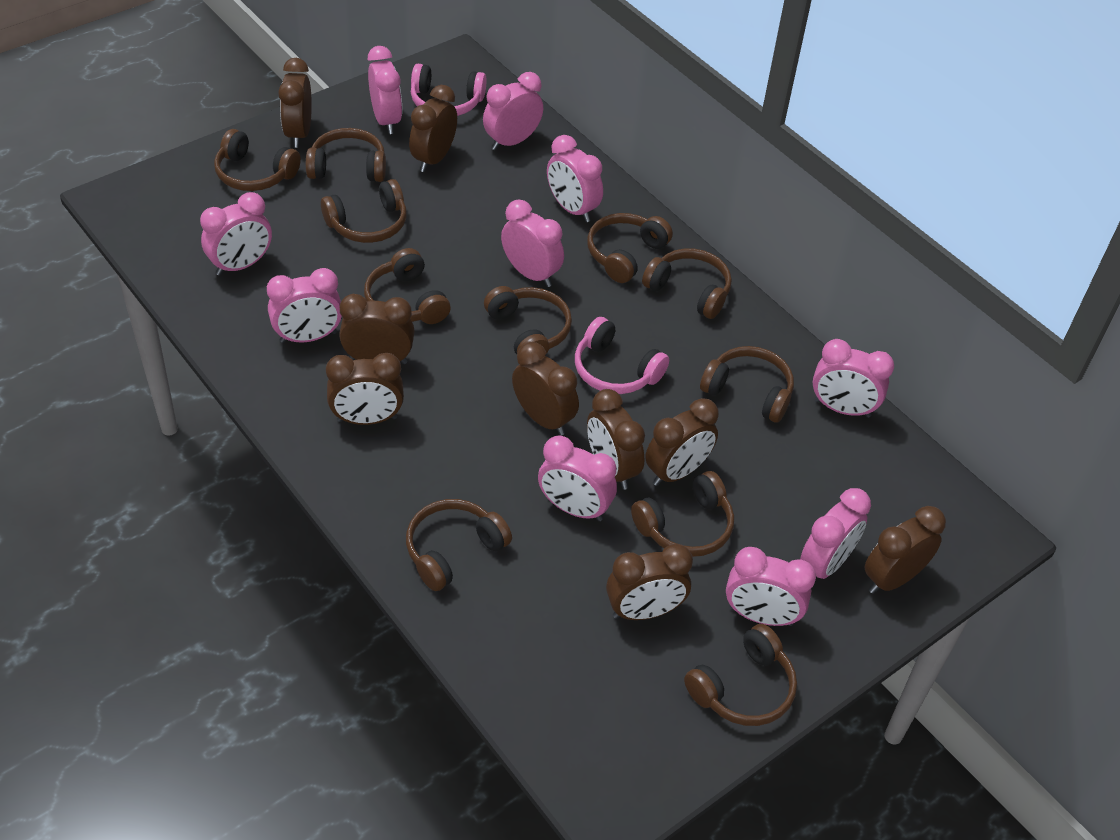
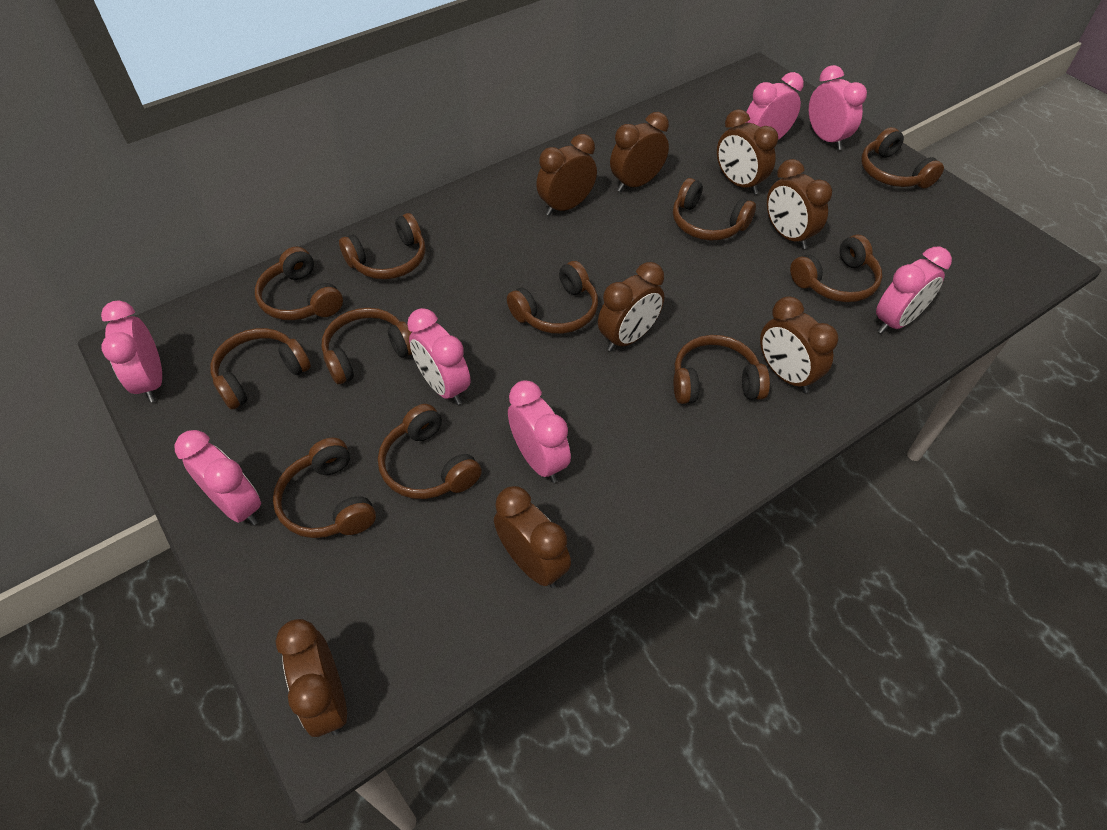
brown clock: 9 -> 8
pink clock: 10 -> 7
pink headphones: 2 -> 0

